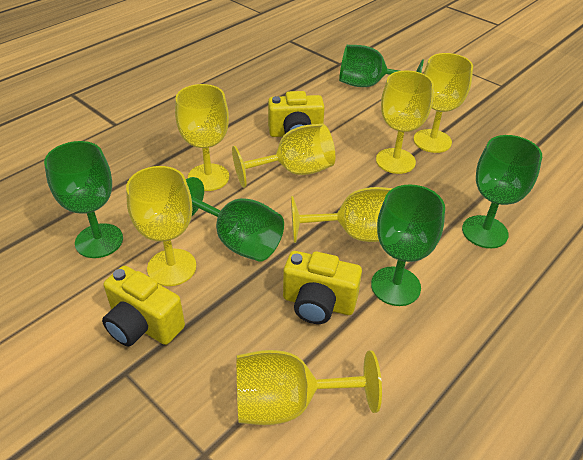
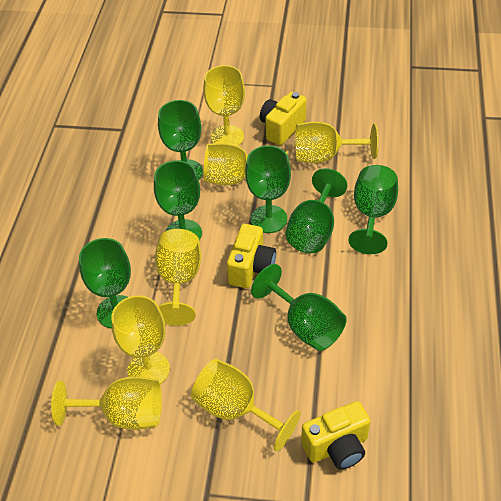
green goblet: 5 -> 7

